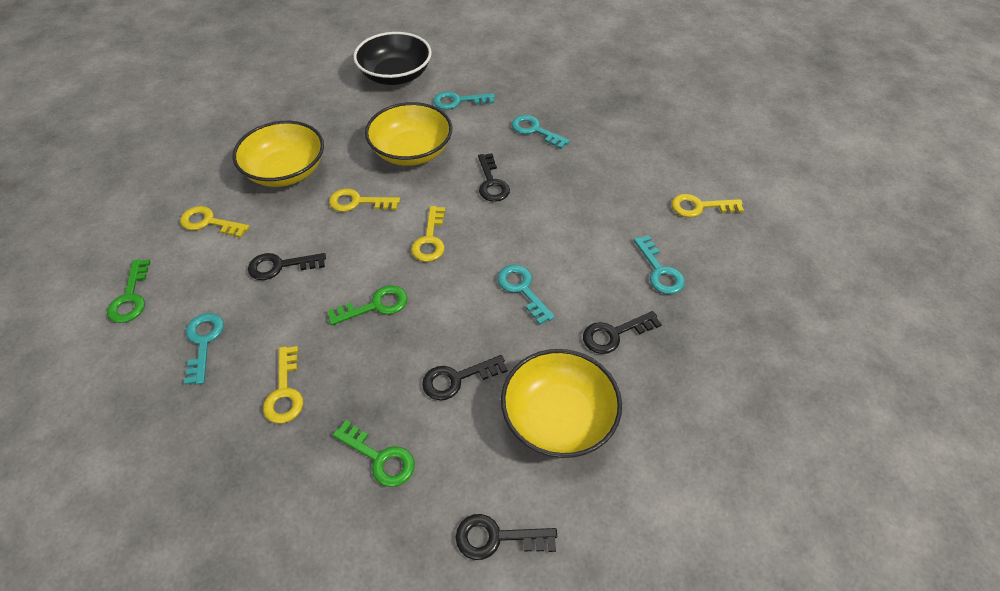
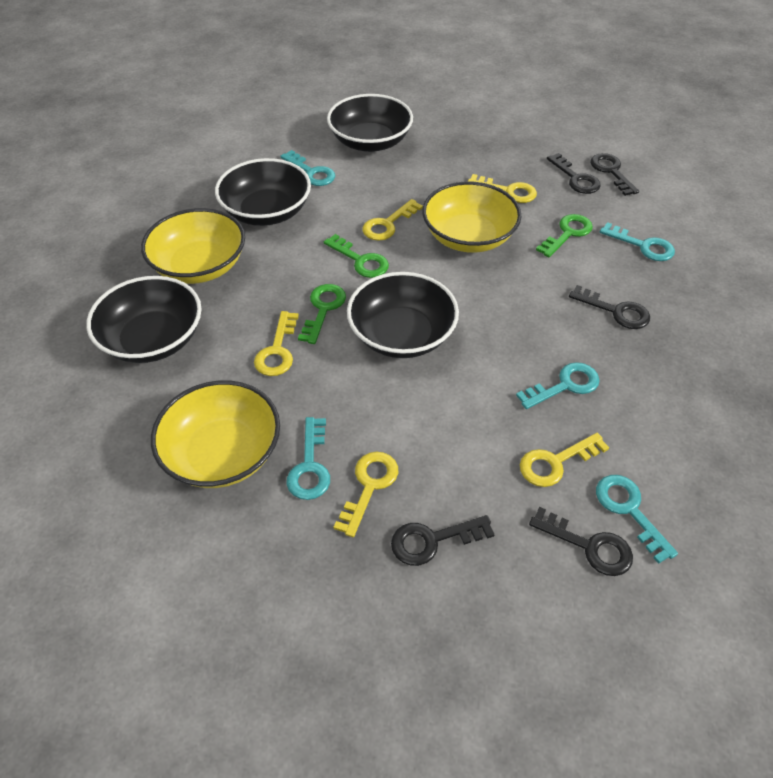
black bowl: 1 -> 4

